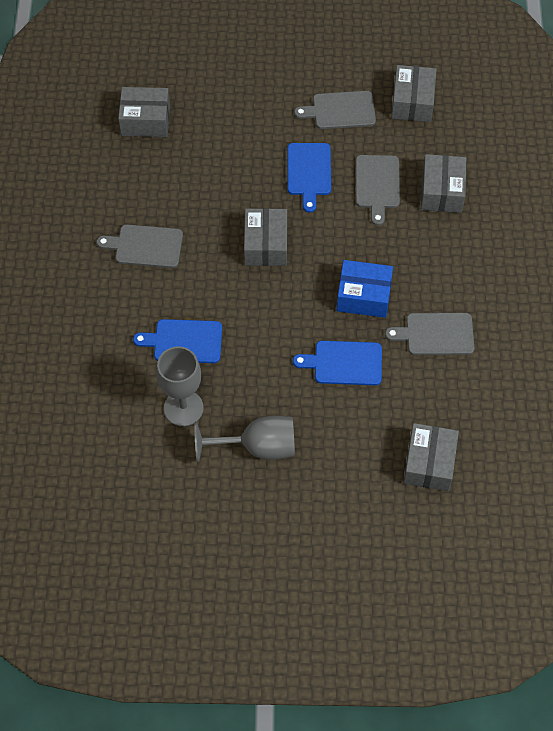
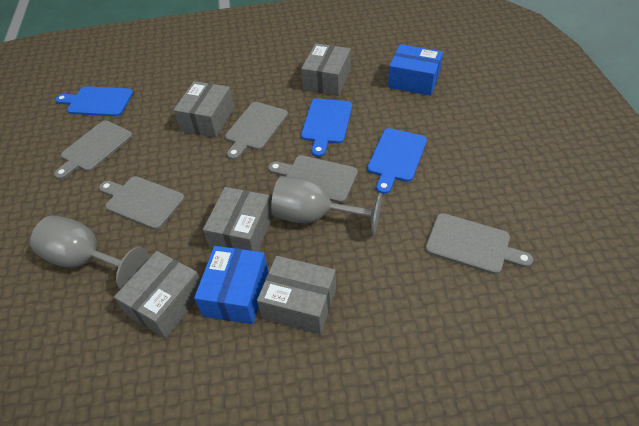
blue box: 1 -> 2
grey cutting board: 4 -> 5

